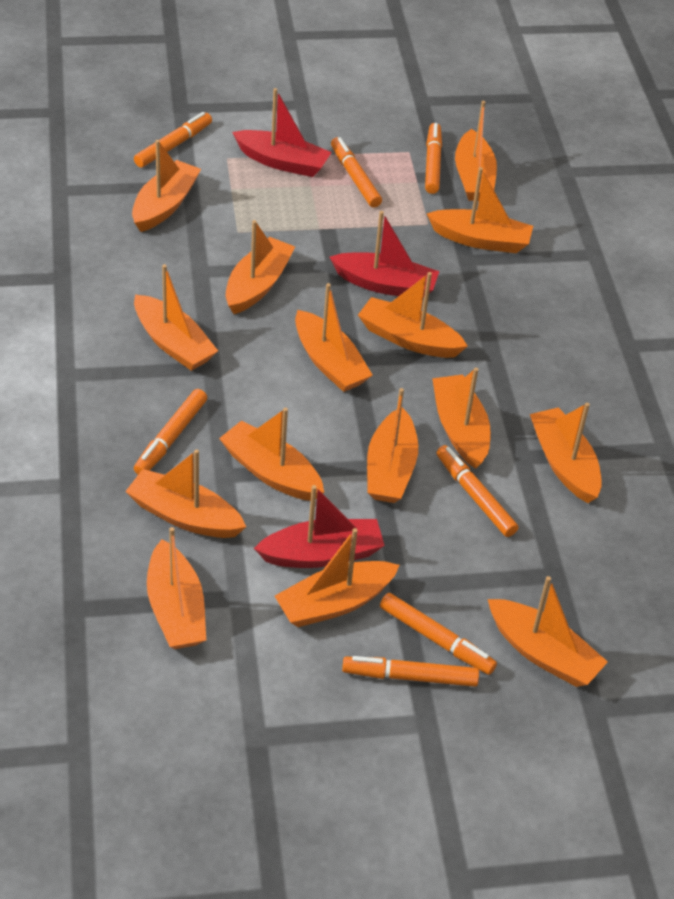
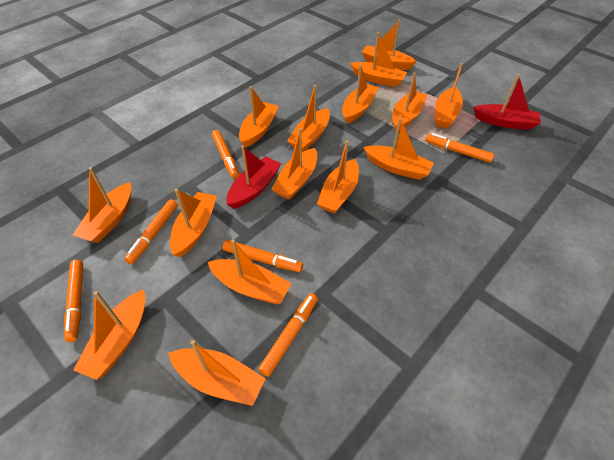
orange marker: 7 -> 6
red boat: 3 -> 2

